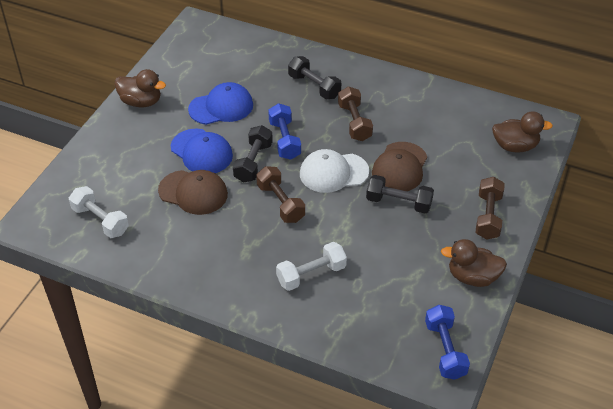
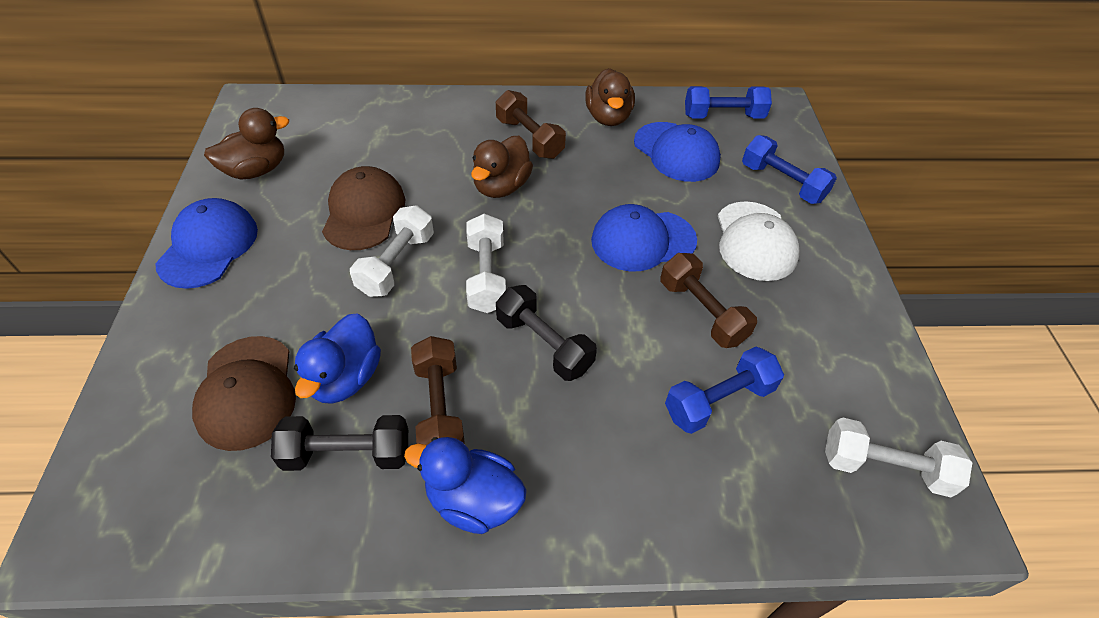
black dumbbell: 3 -> 2
blue cap: 2 -> 3
blue duck: 0 -> 2
blue dumbbell: 2 -> 3
white dumbbell: 2 -> 3

